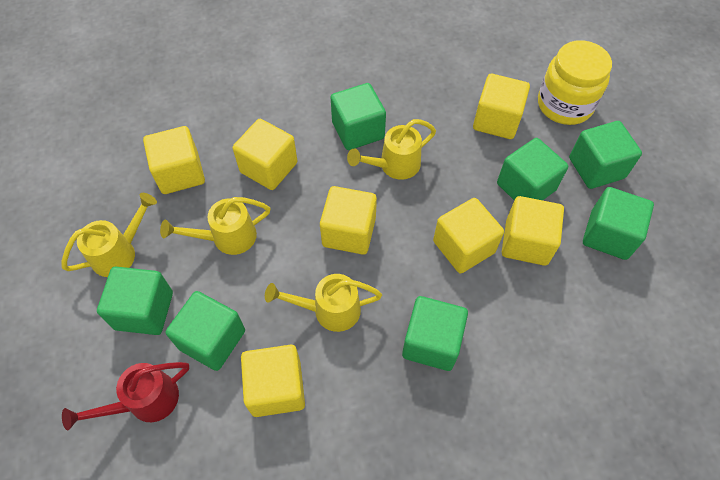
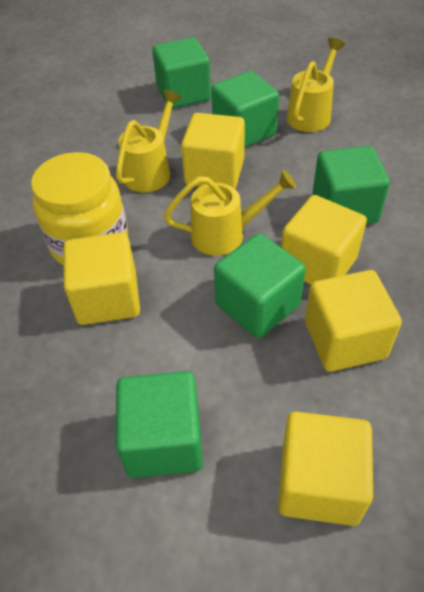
green cube: 7 -> 5
red watering can: 1 -> 0
yellow cube: 7 -> 5
yellow watering can: 4 -> 3

